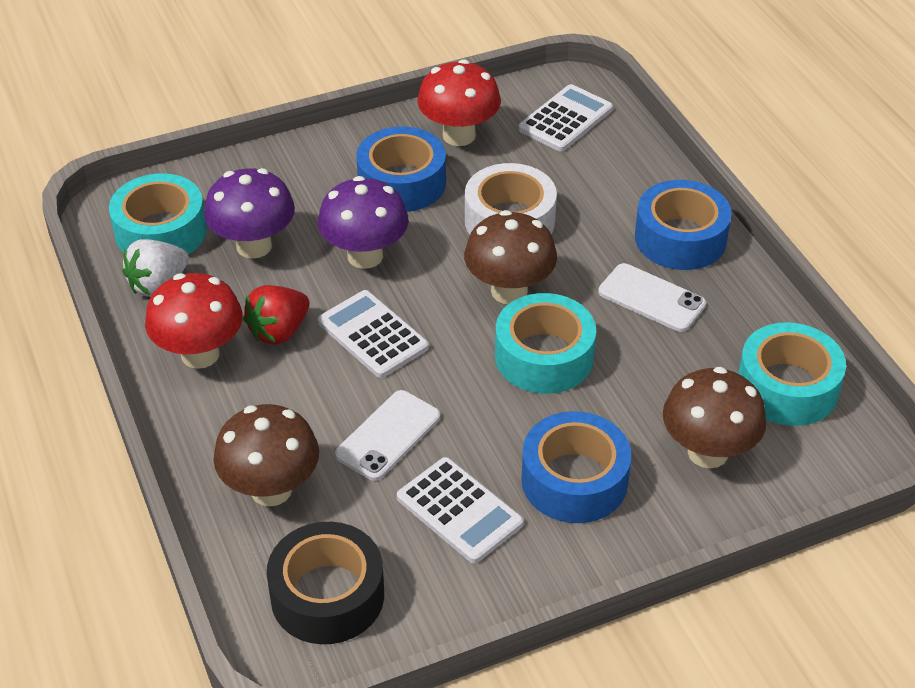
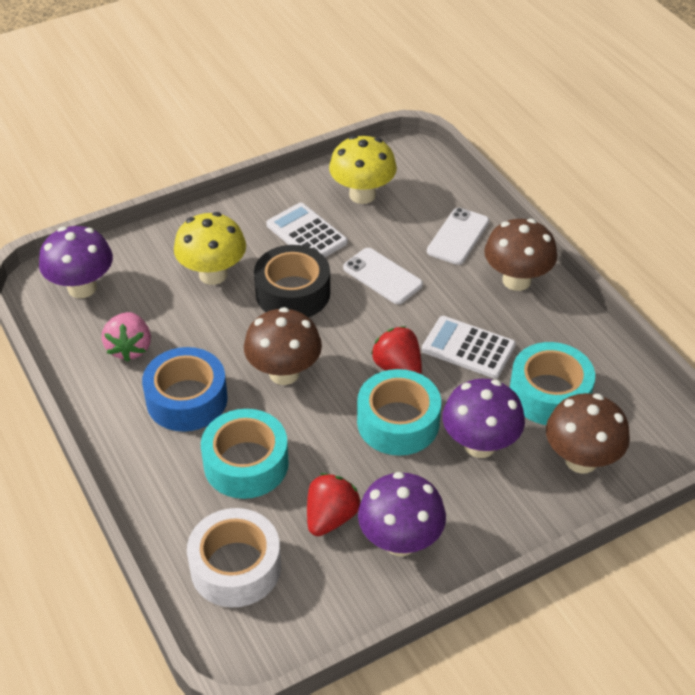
blue tape: 3 -> 1
pink strawberry: 0 -> 1
purple mushroom: 2 -> 3
red mushroom: 2 -> 0
red strawberry: 1 -> 2
white calculator: 3 -> 2
white strawberry: 1 -> 0
yellow mushroom: 0 -> 2

